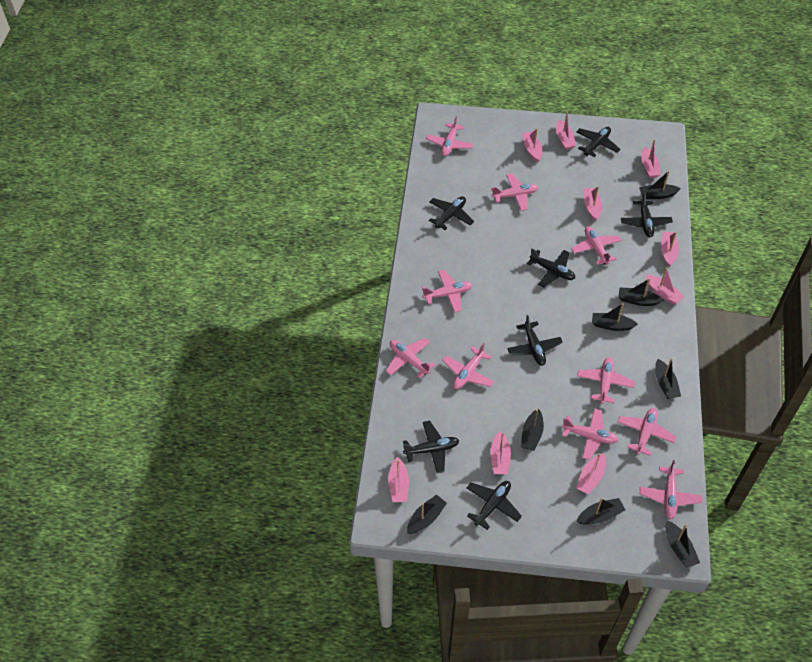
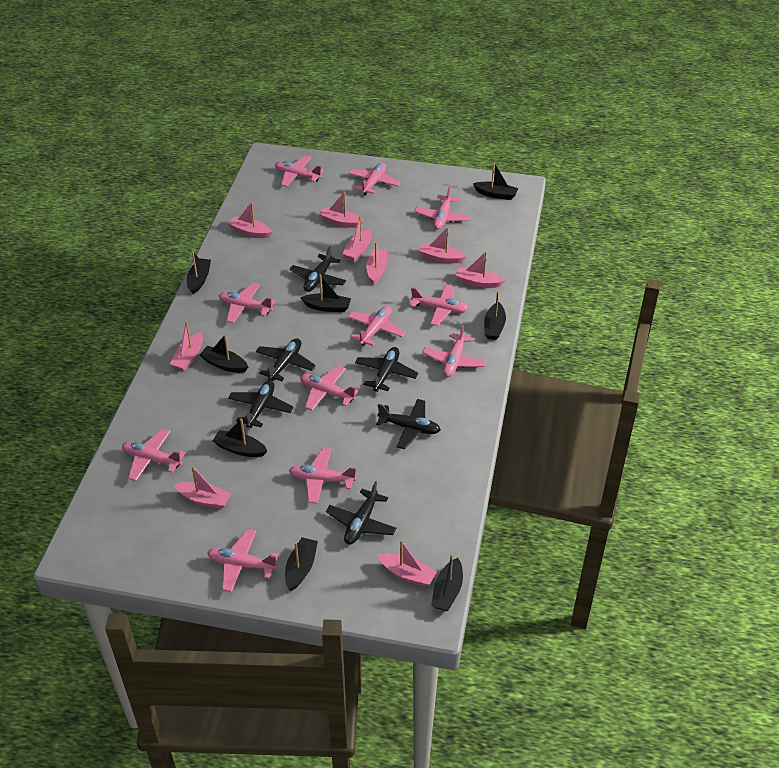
black plane: 7 -> 6
pink plane: 10 -> 11

